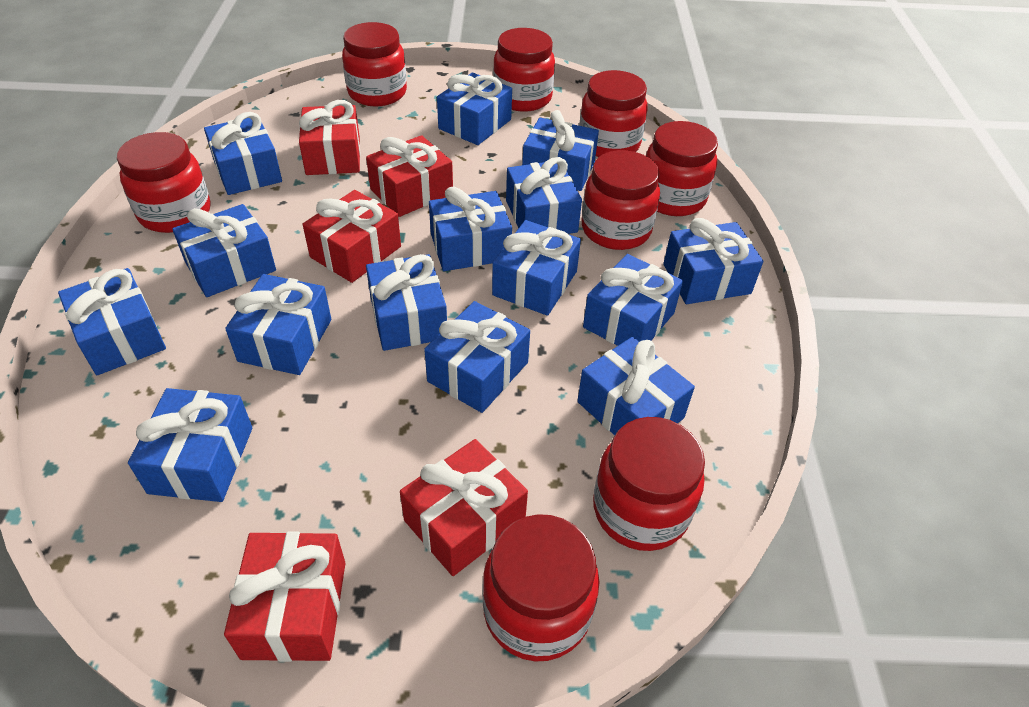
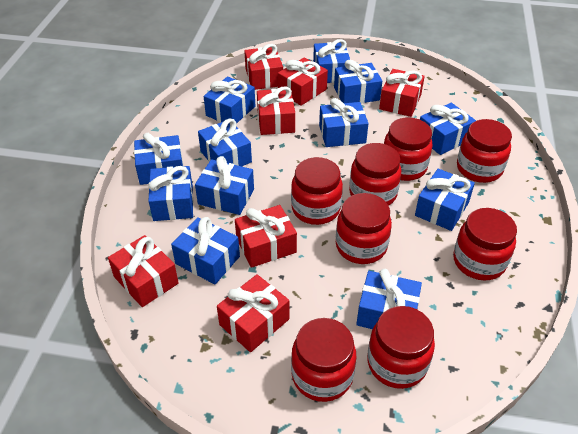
blue gift: 15 -> 12
red gift: 5 -> 7

